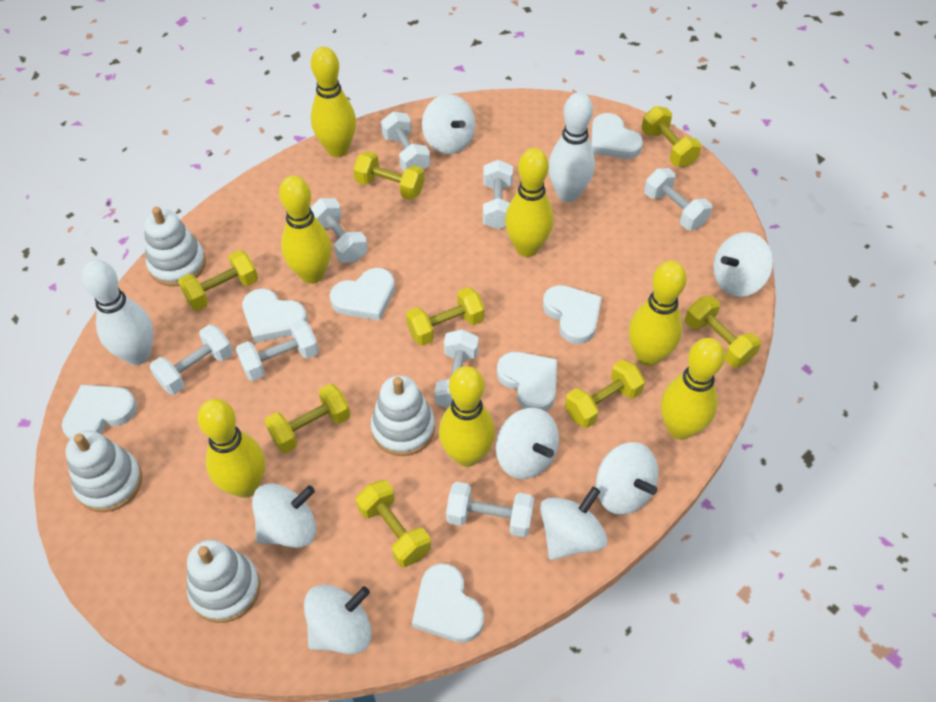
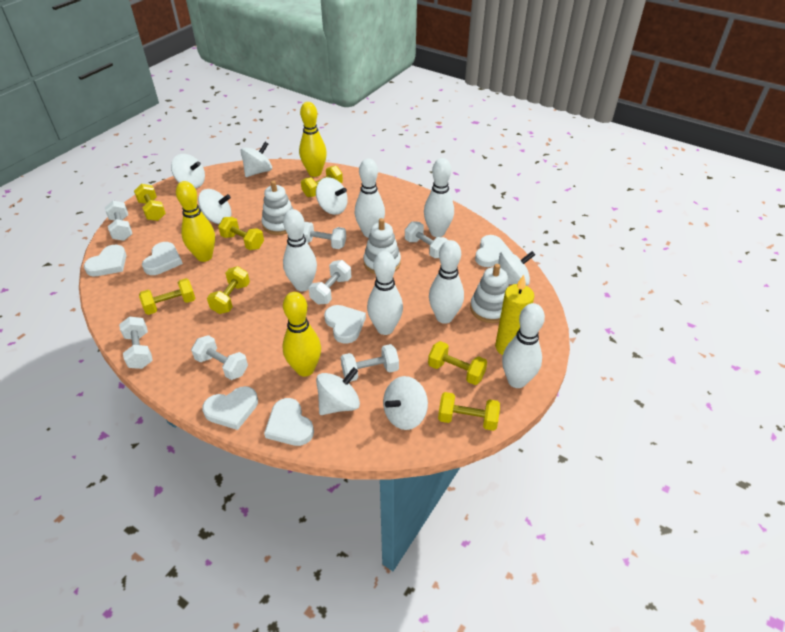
white bowling pin: 2 -> 6
white dumbbell: 8 -> 7
white heart: 7 -> 6
white stacking toy: 4 -> 3
yellow bowling pin: 7 -> 3
yellow candle: 0 -> 1
yellow dumbbell: 8 -> 7

